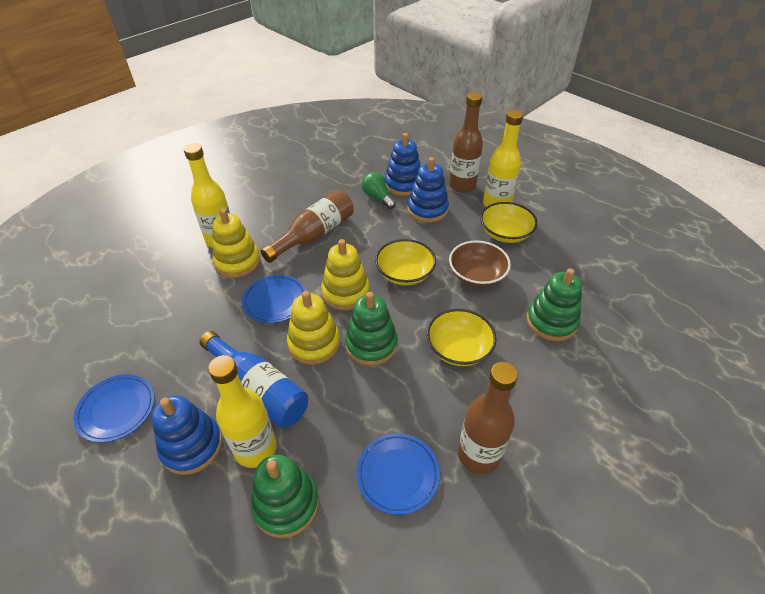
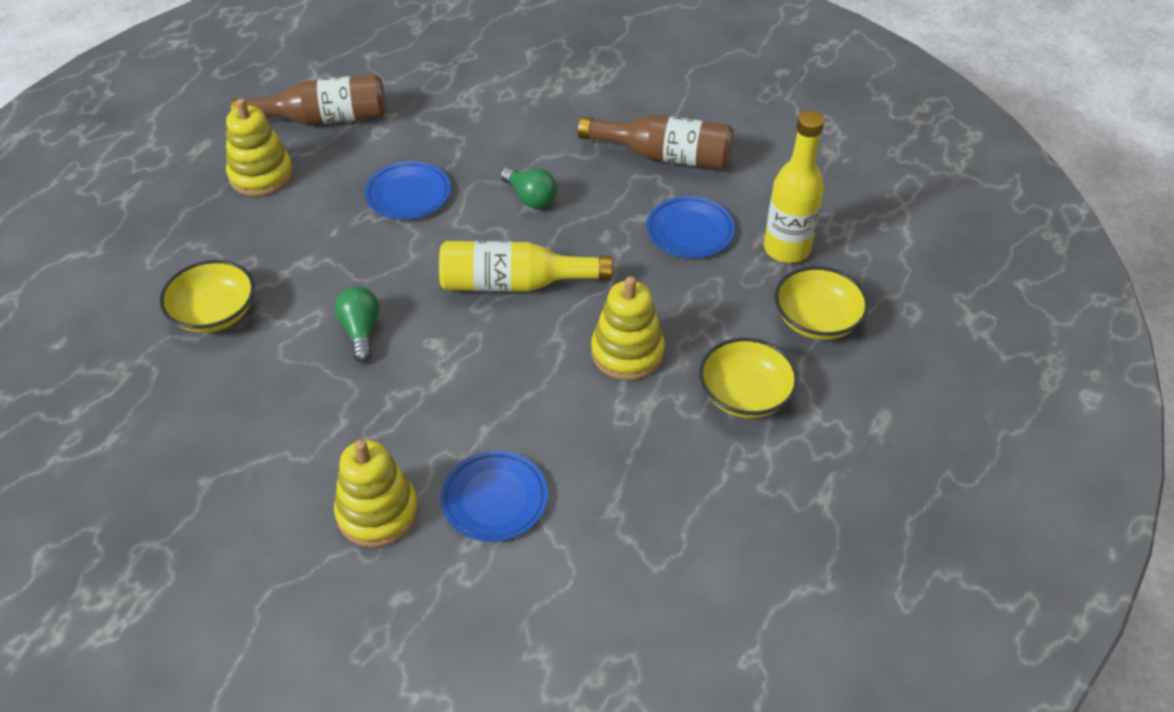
blue bottle: 1 -> 0
blue stacking toy: 3 -> 0
brown bottle: 3 -> 2
brown bowl: 1 -> 0
green light bulb: 1 -> 2
green stacking toy: 3 -> 0
yellow bottle: 3 -> 2

